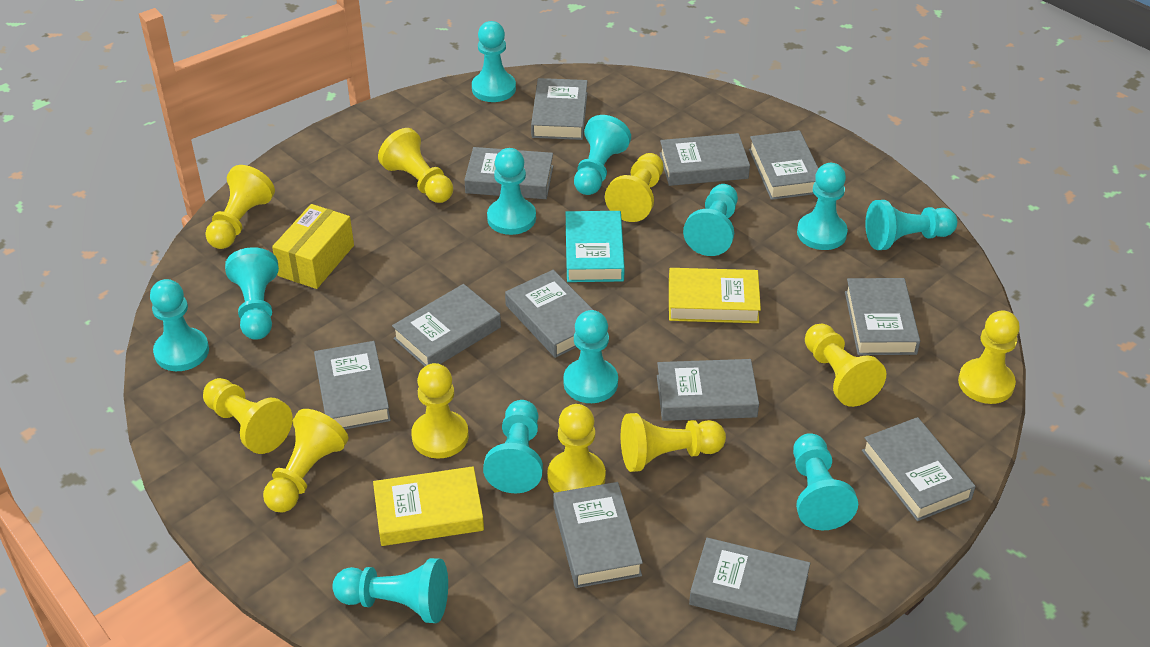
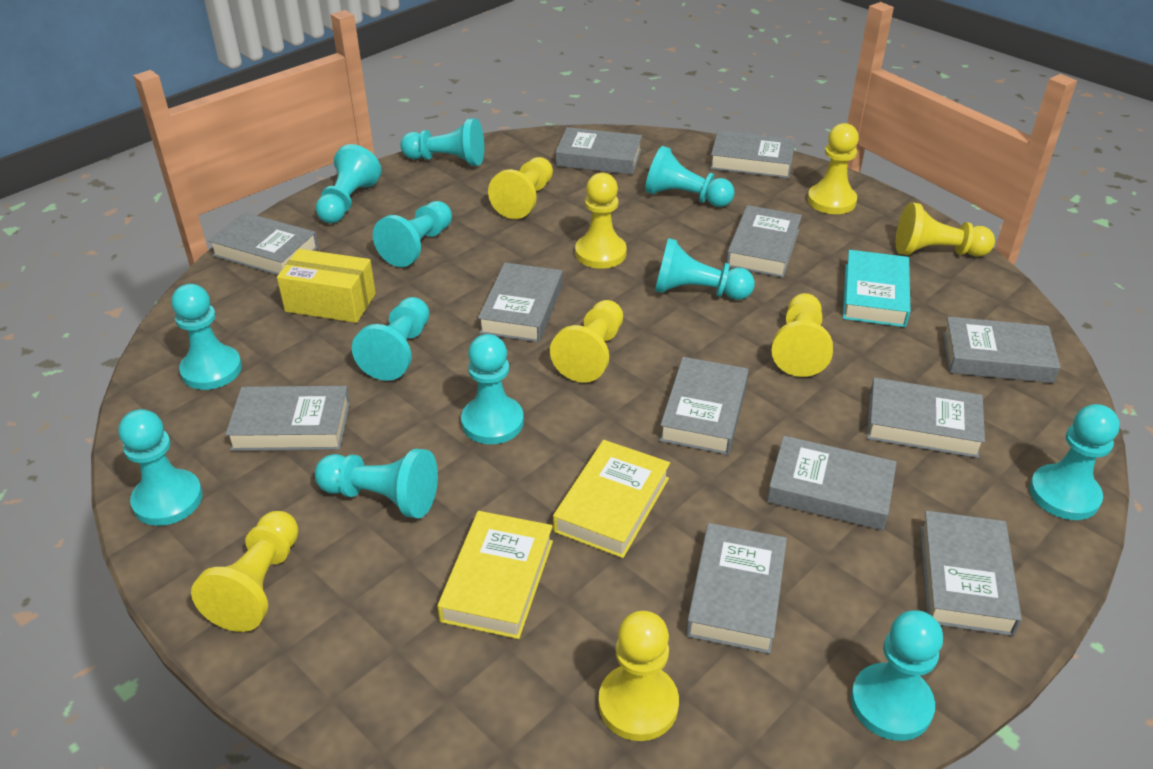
yellow pawn: 10 -> 8

